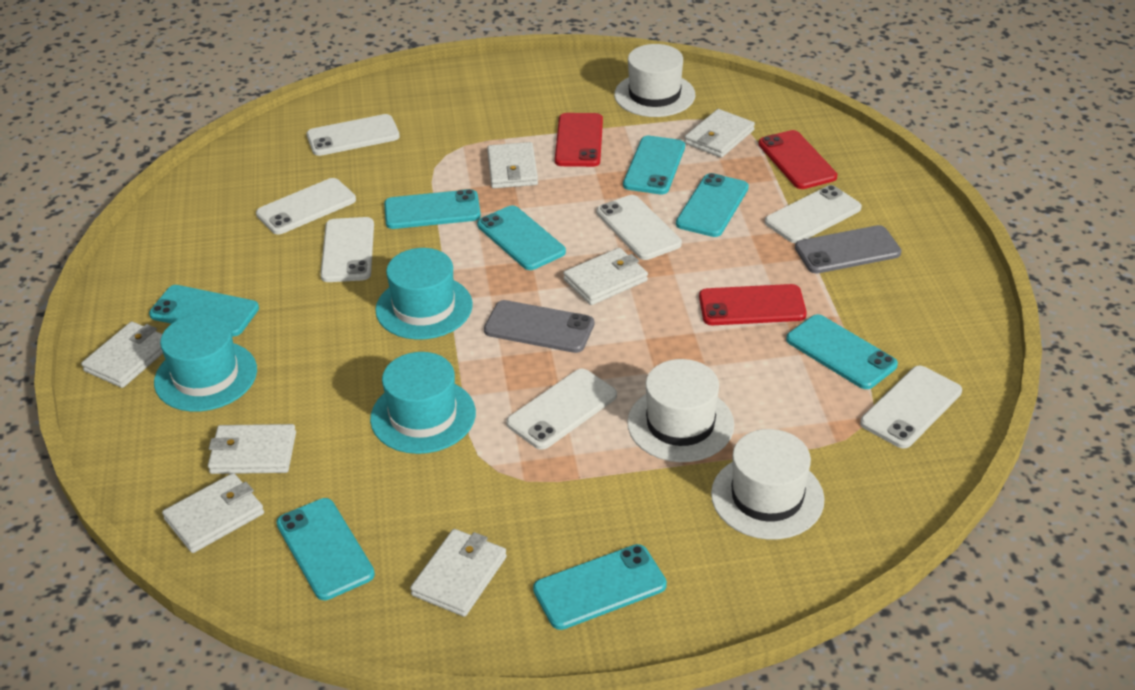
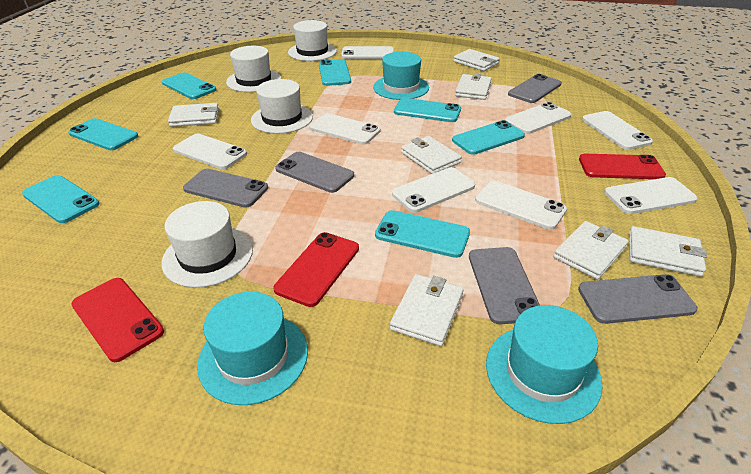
grey phone: 2 -> 5
turquoise phone: 8 -> 7
white hat: 3 -> 4
white phone: 7 -> 8

